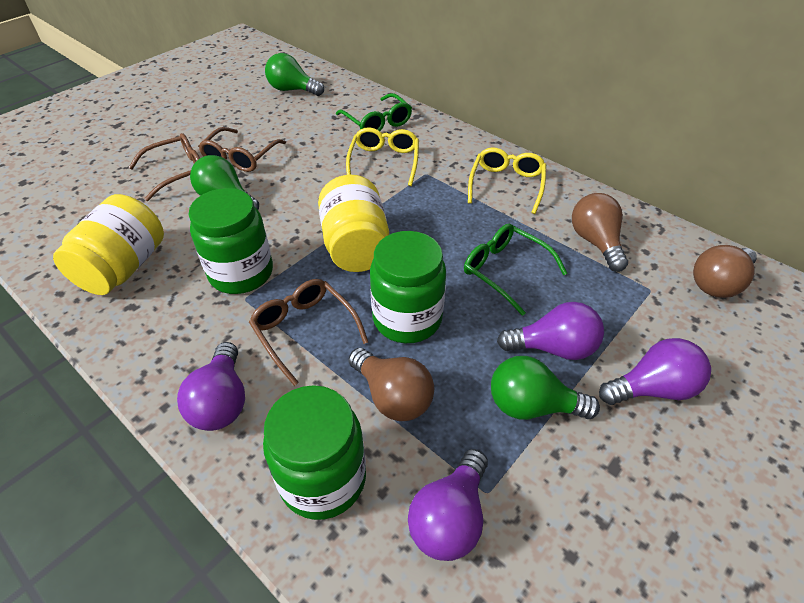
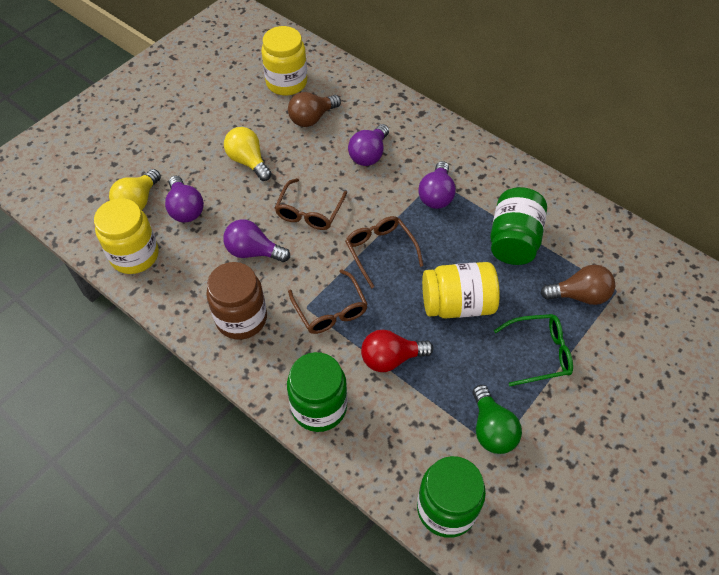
brown jar: 0 -> 1
brown light bulb: 3 -> 2
green glasses: 2 -> 1
green light bulb: 3 -> 1
red light bulb: 0 -> 1
yellow glasses: 2 -> 0
yellow jar: 2 -> 3
yellow light bulb: 0 -> 2

